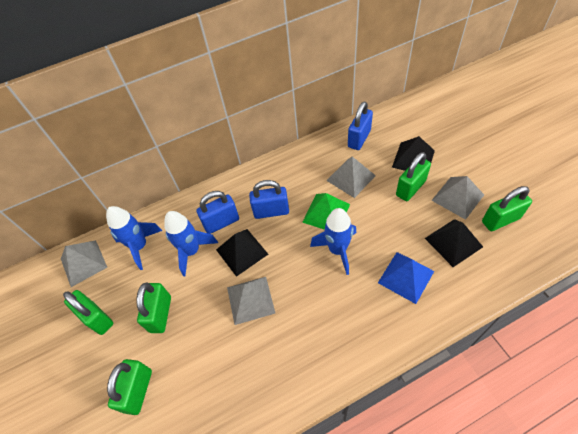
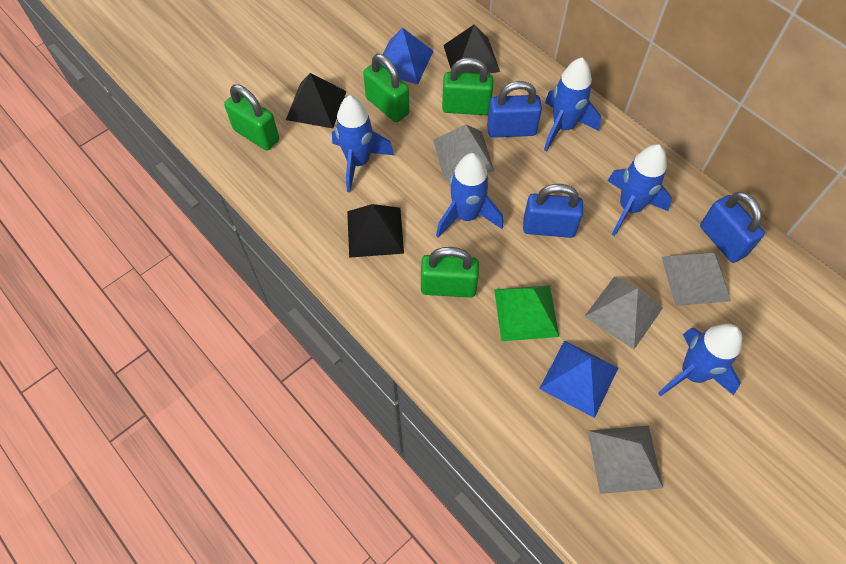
blue pyramid: 1 -> 2
blue rocket: 3 -> 5
green padlock: 5 -> 4

